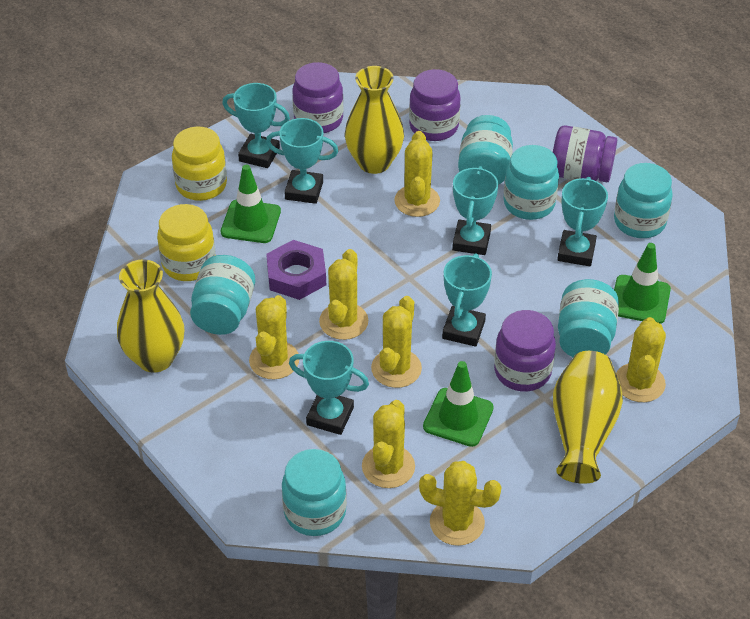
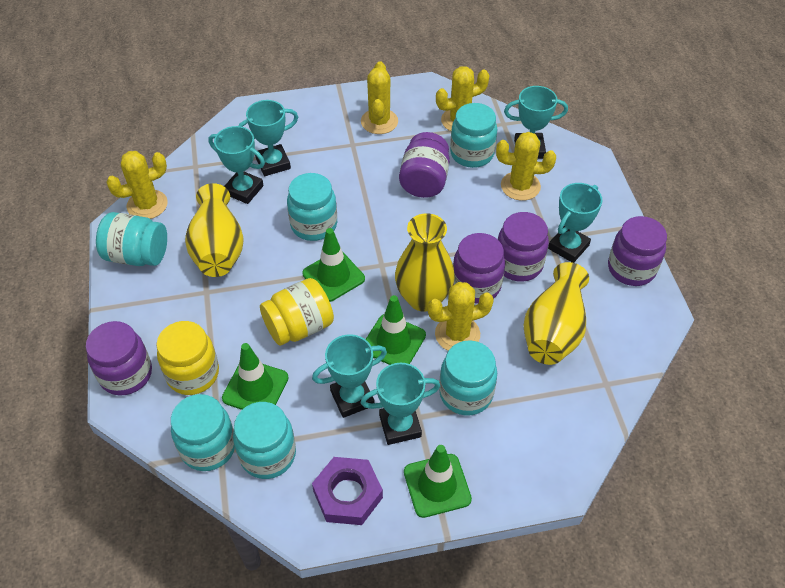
green traffic cone: 3 -> 4
purple jar: 4 -> 5
yellow cactus: 7 -> 5

